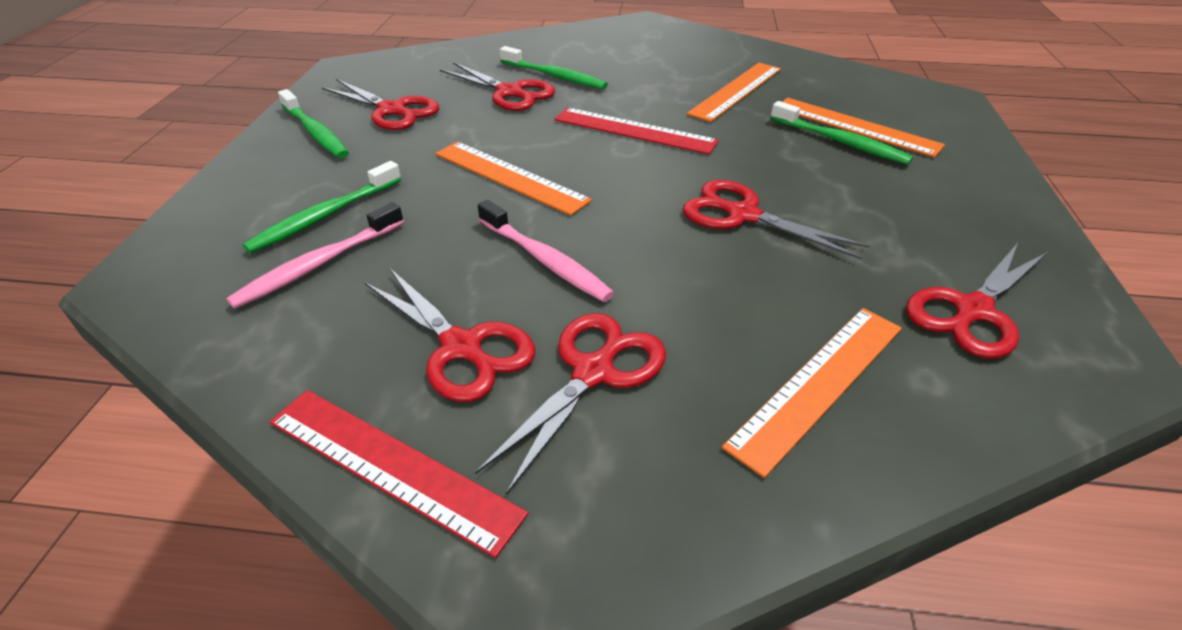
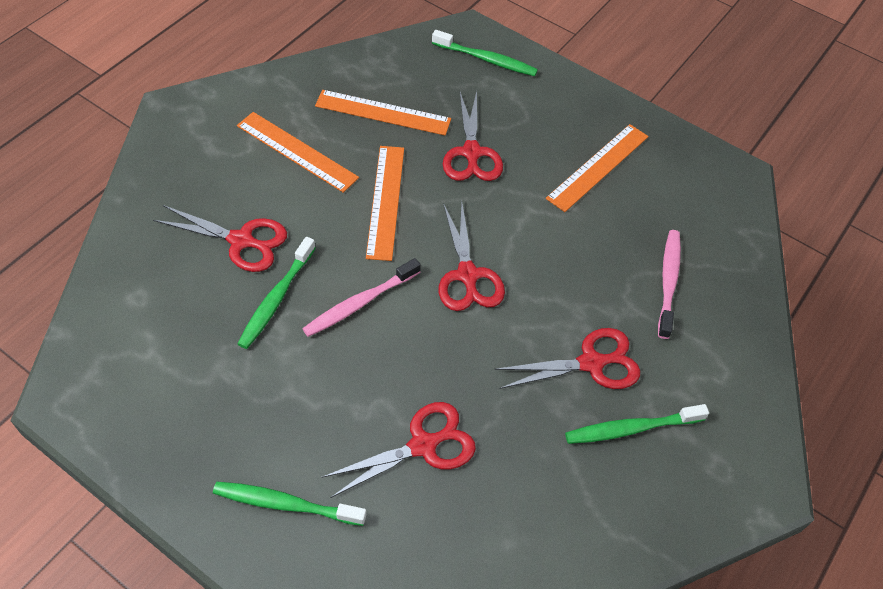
red ruler: 2 -> 0
red scissors: 6 -> 5

